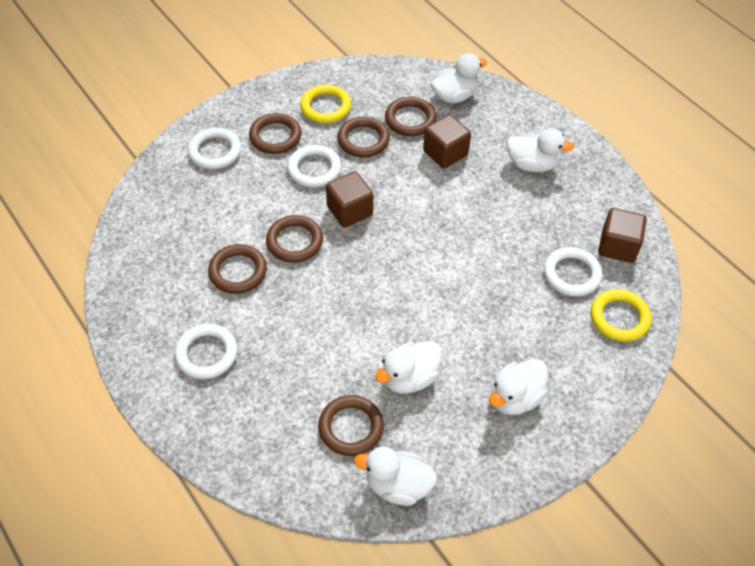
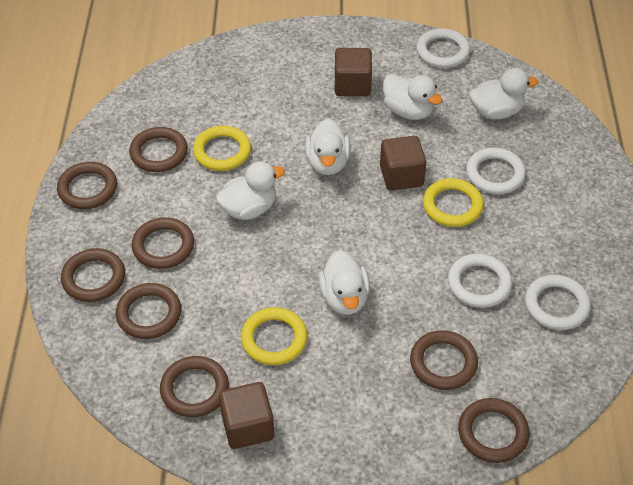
brown ring: 6 -> 8
yellow ring: 2 -> 3

